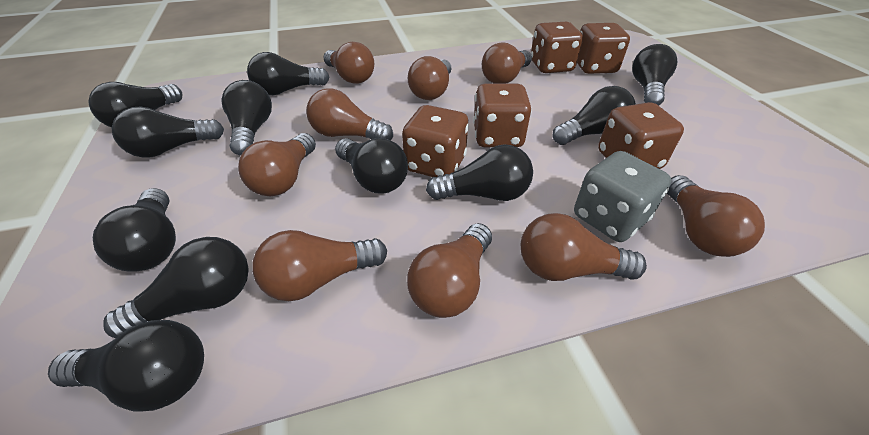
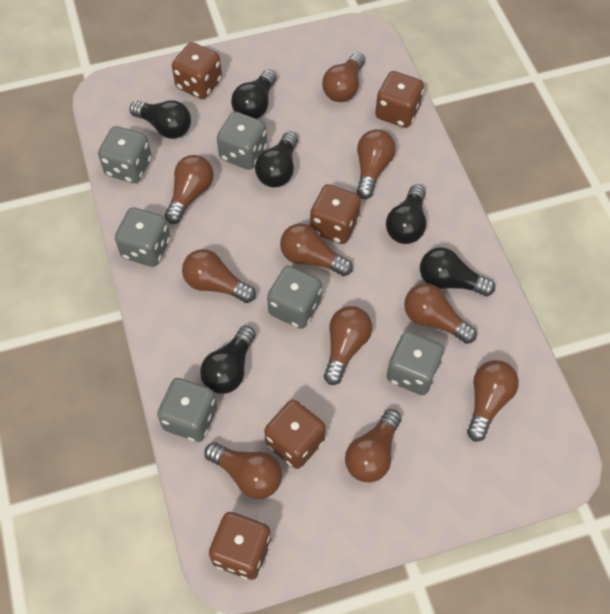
black light bulb: 11 -> 6
brown light bulb: 9 -> 10
grey dice: 1 -> 6

